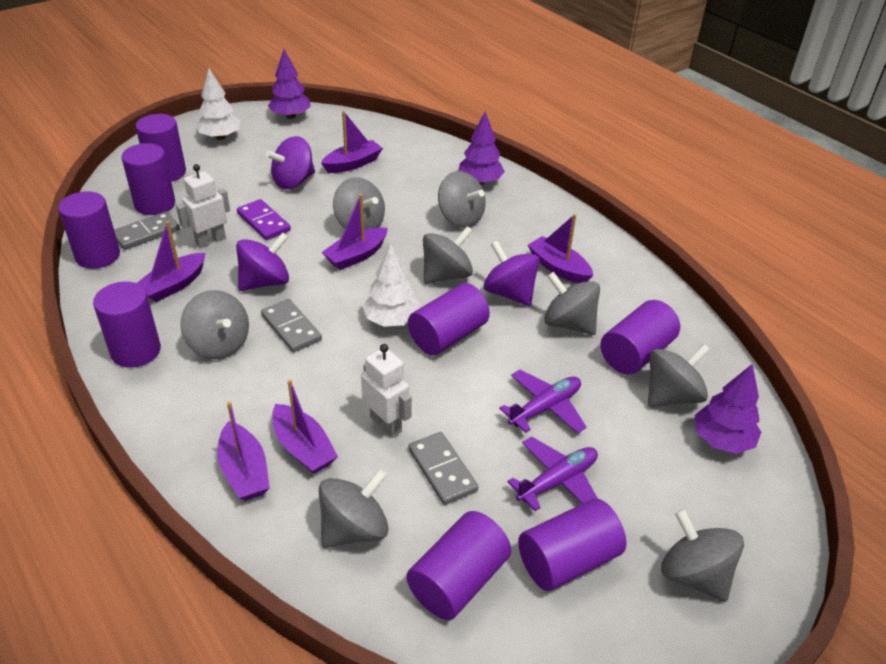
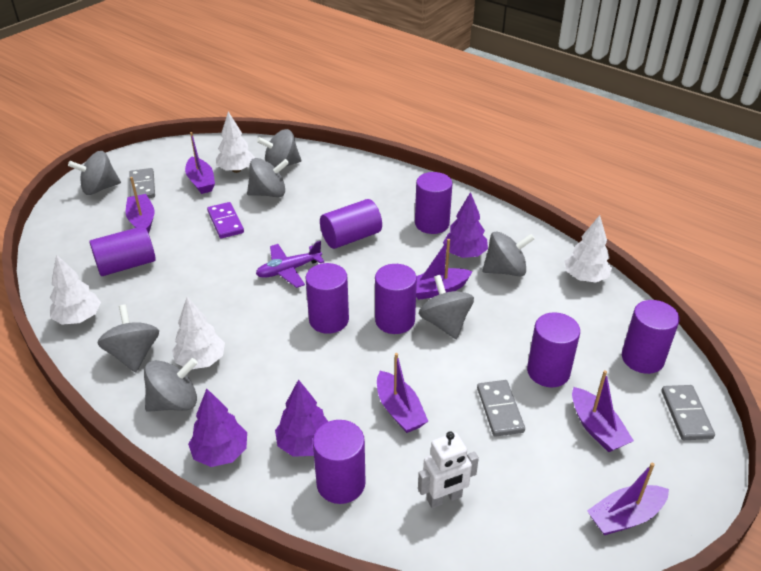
grey spinning top: 8 -> 7
purple plane: 2 -> 1
purple spinning top: 3 -> 0
white robot: 2 -> 1
white tree: 2 -> 4

